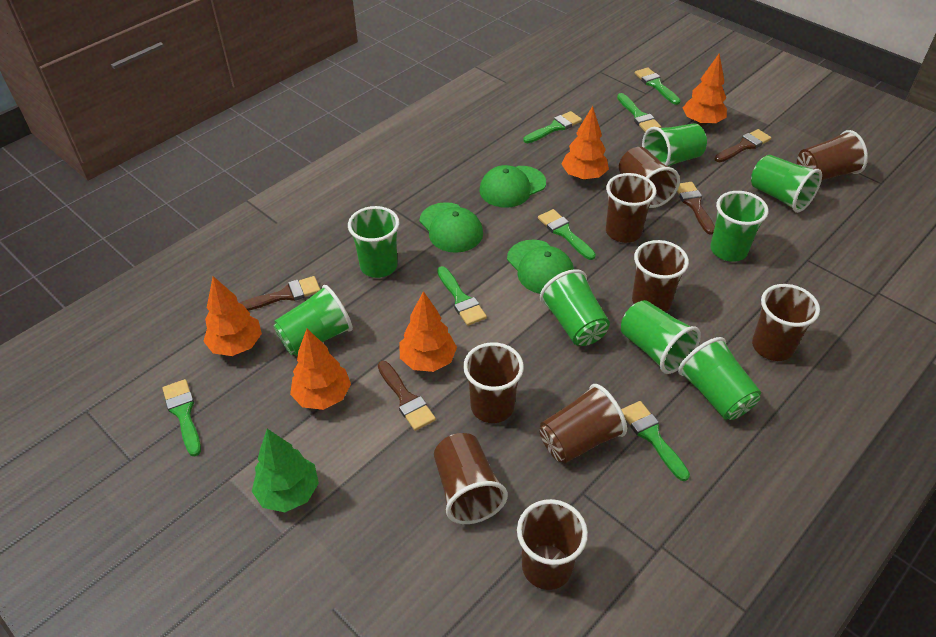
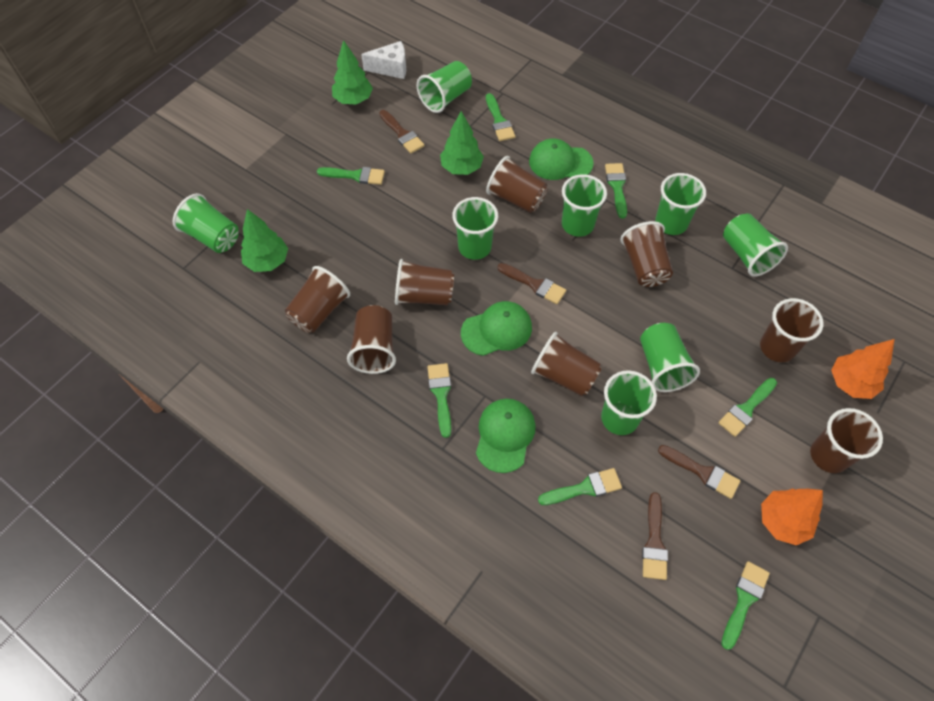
brown cup: 9 -> 8
green tree: 1 -> 3
orange tree: 5 -> 2
white cheese: 0 -> 1

